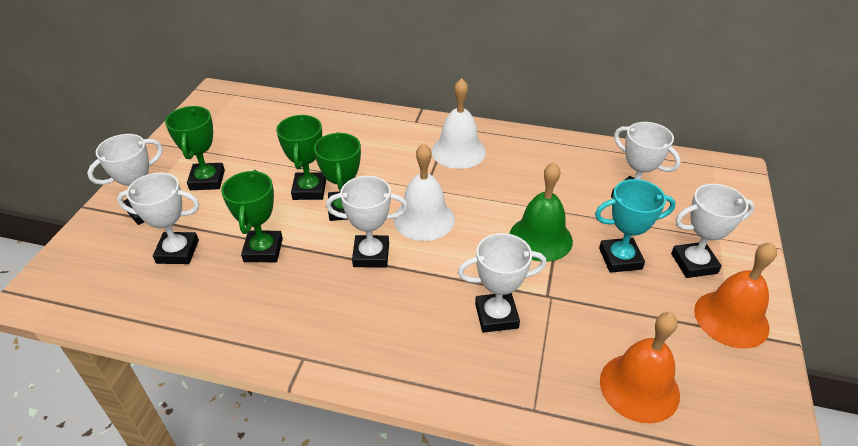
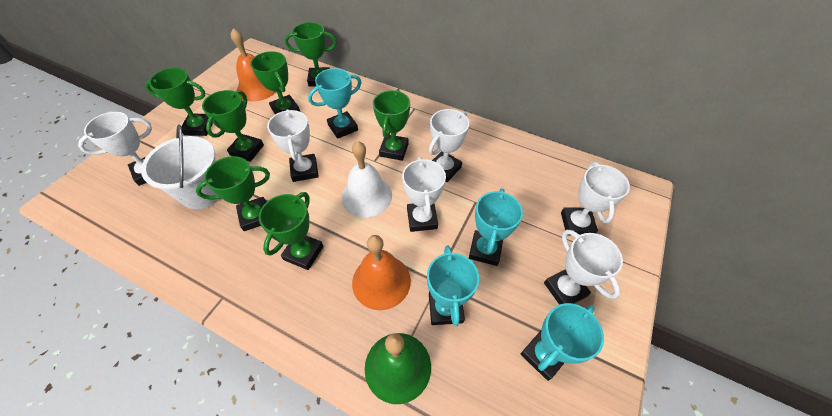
green trophy: 4 -> 7
turquoise trophy: 1 -> 4
white bell: 2 -> 1
white bucket: 0 -> 1

